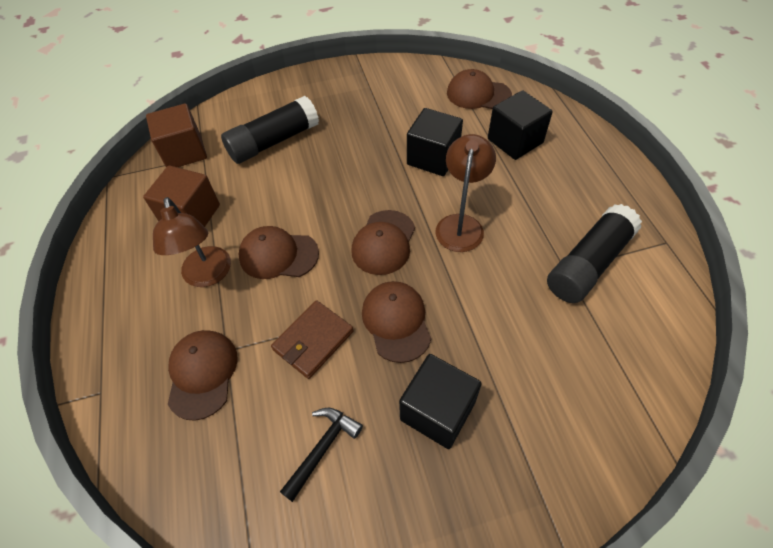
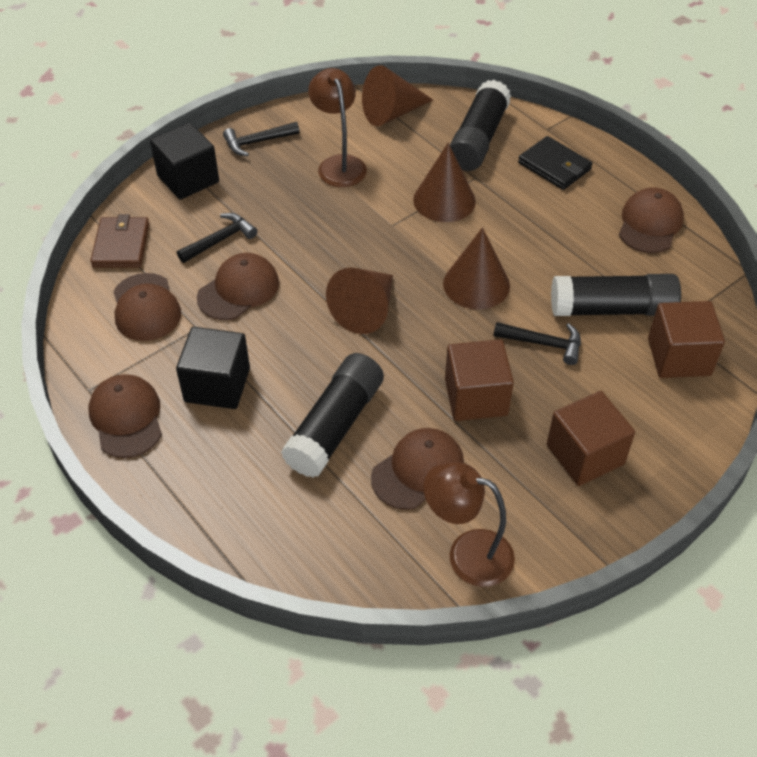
black cube: 3 -> 2
black glue stick: 2 -> 3
black hammer: 1 -> 3
black wallet: 0 -> 1
brown cone: 0 -> 4
brown cube: 2 -> 3

